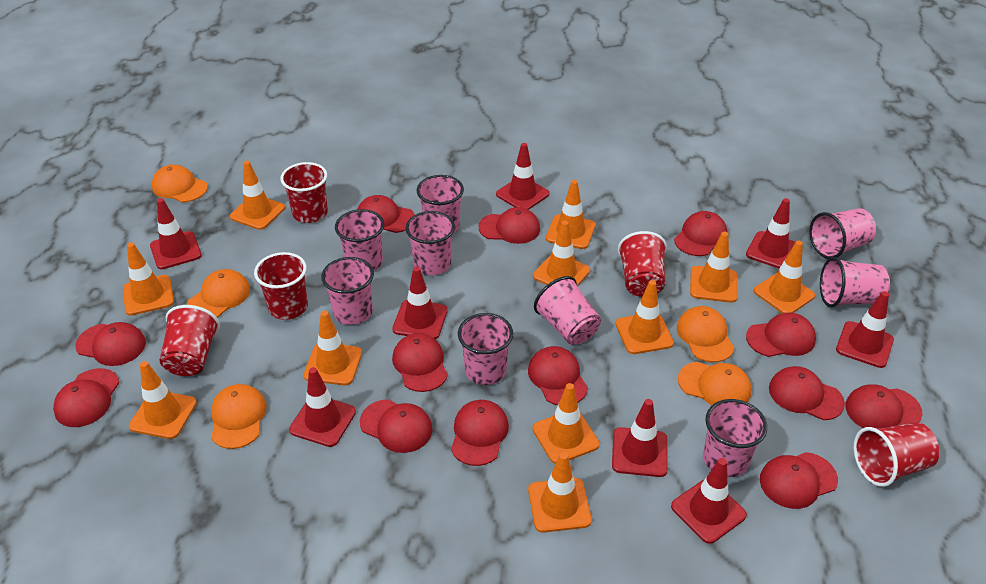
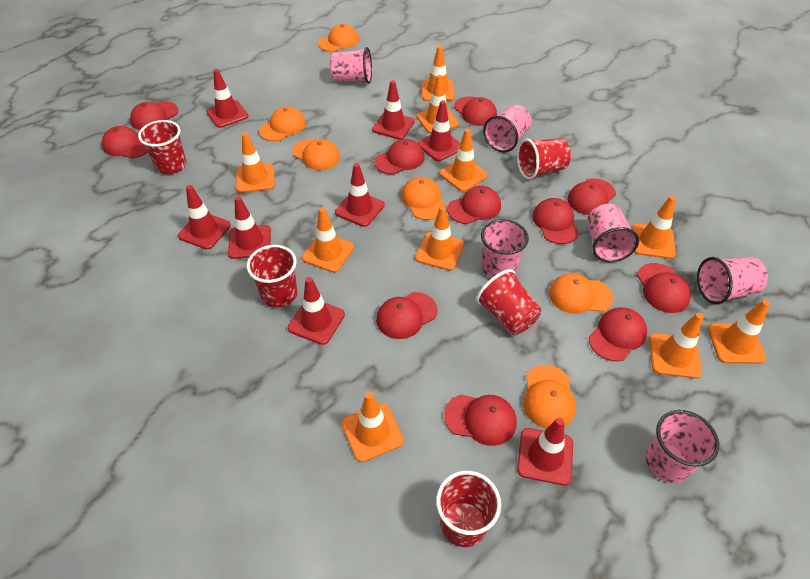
orange cap: 5 -> 6
orange traffic cone: 11 -> 10
pink cup: 9 -> 6
red cap: 13 -> 11

